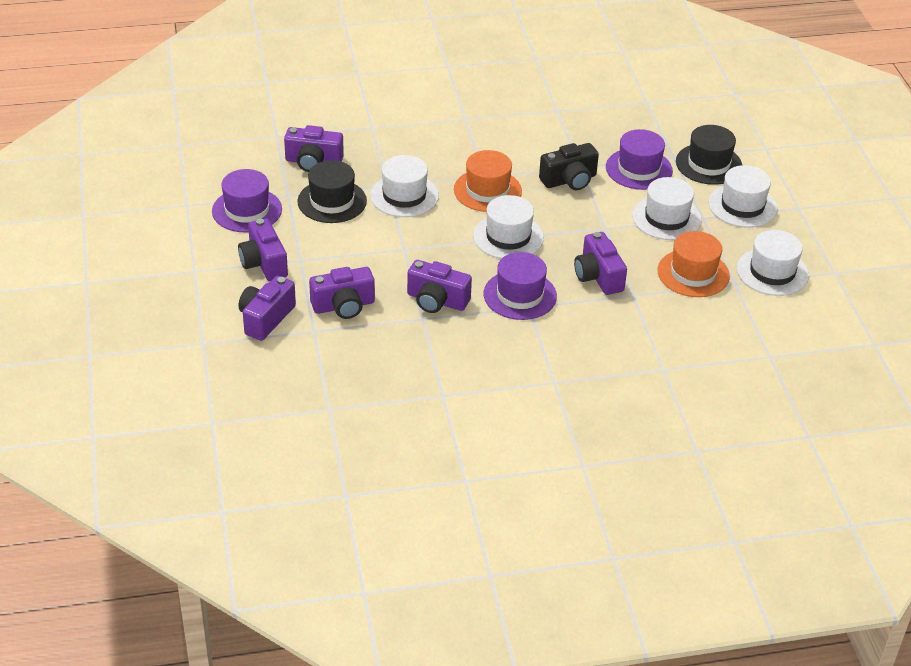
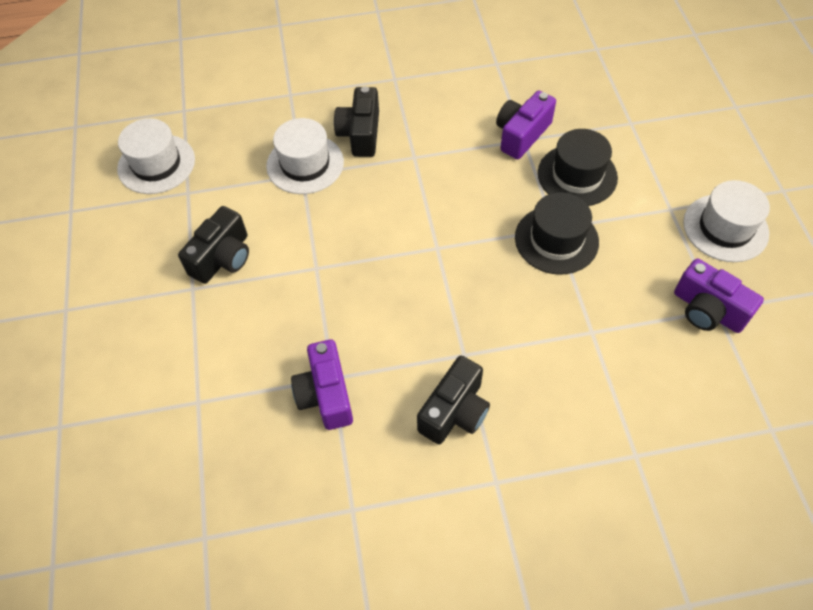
black camera: 1 -> 3
orange hat: 2 -> 0
purple camera: 6 -> 3
purple hat: 3 -> 0
white hat: 5 -> 3

